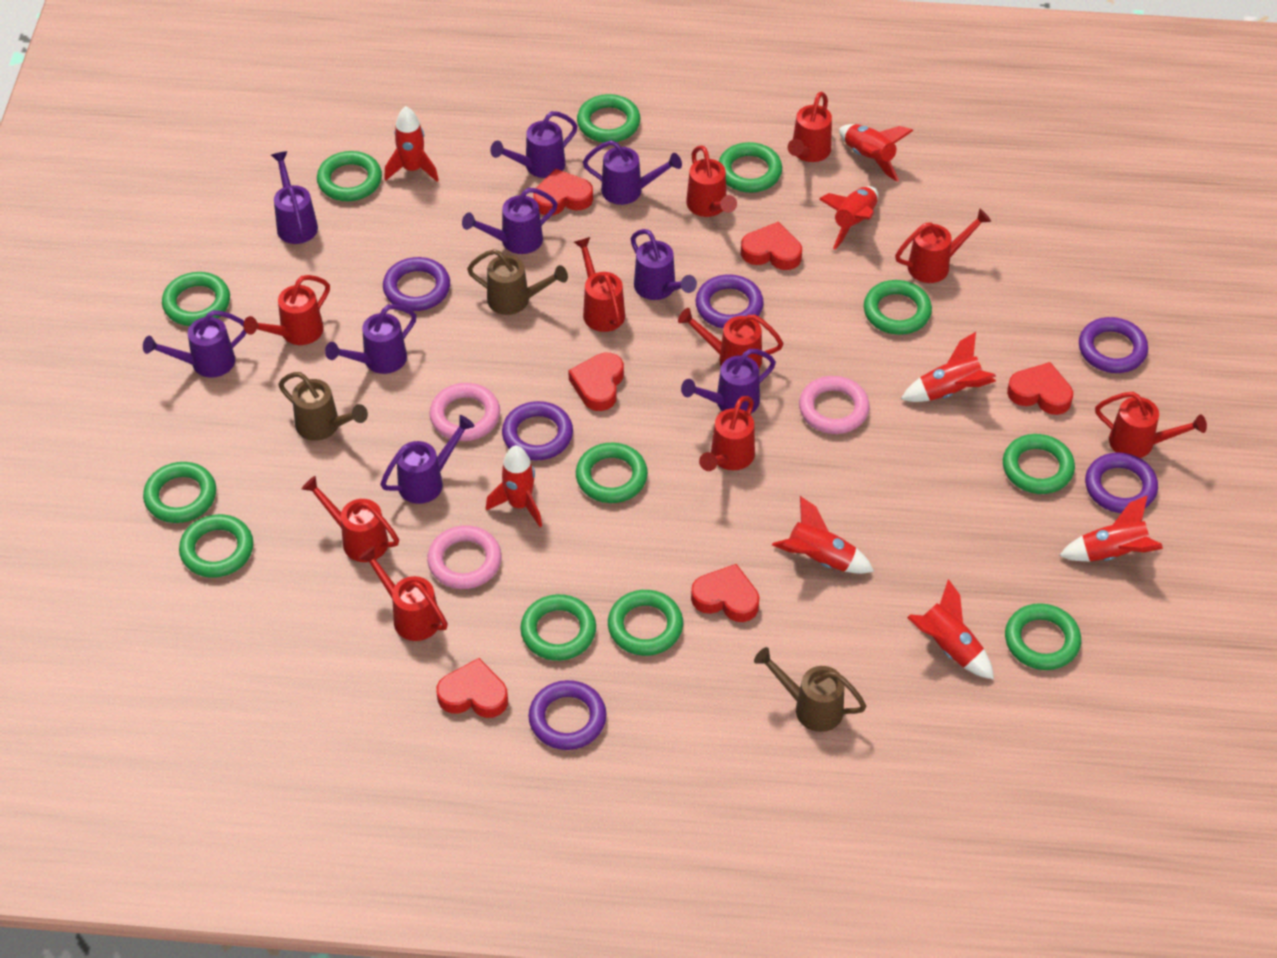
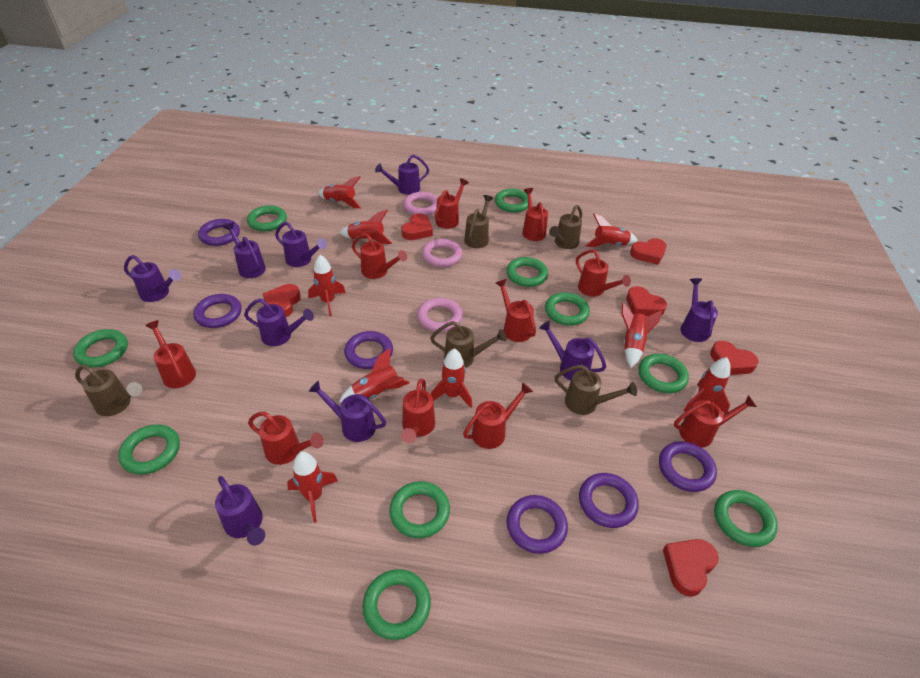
brown watering can: 3 -> 5
green ring: 12 -> 10
red rocket: 8 -> 9

